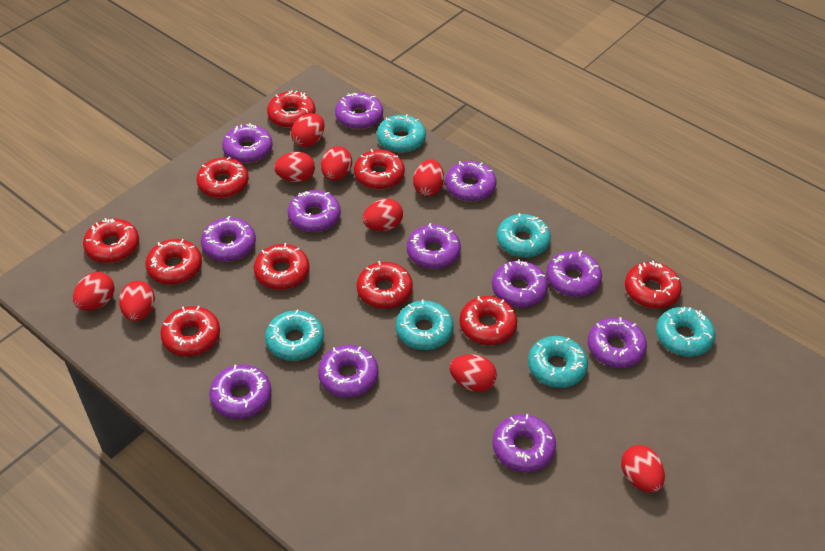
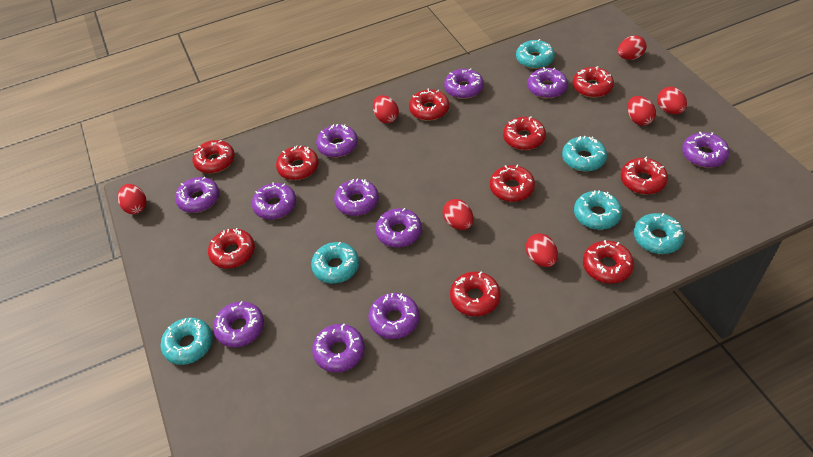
purple donut: 12 -> 11
red egg: 9 -> 7

